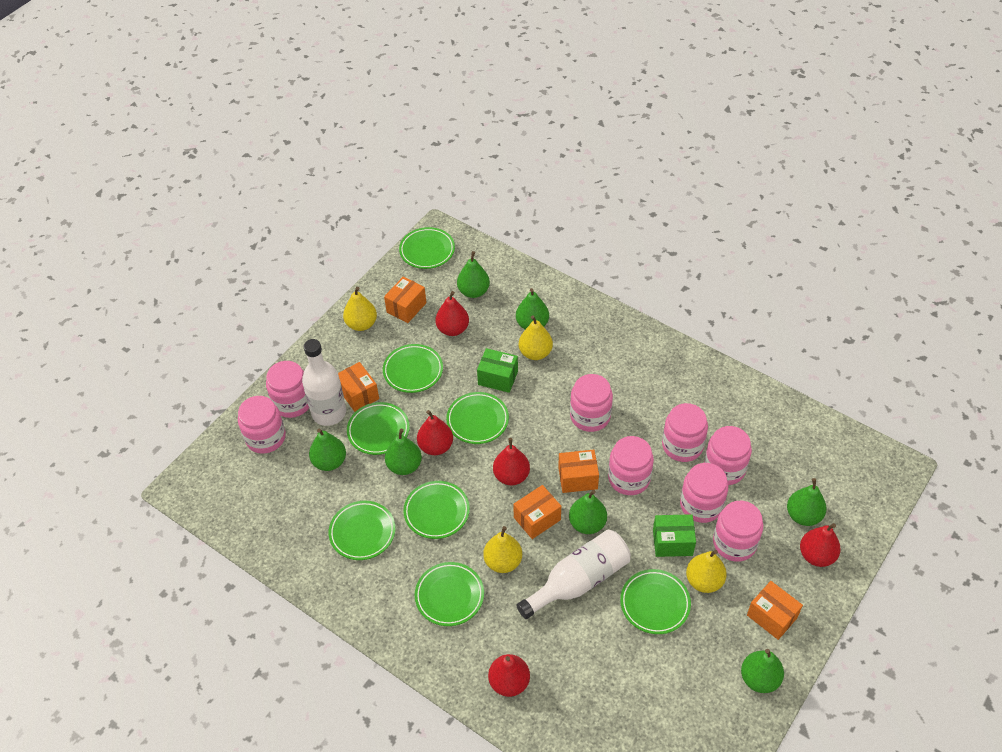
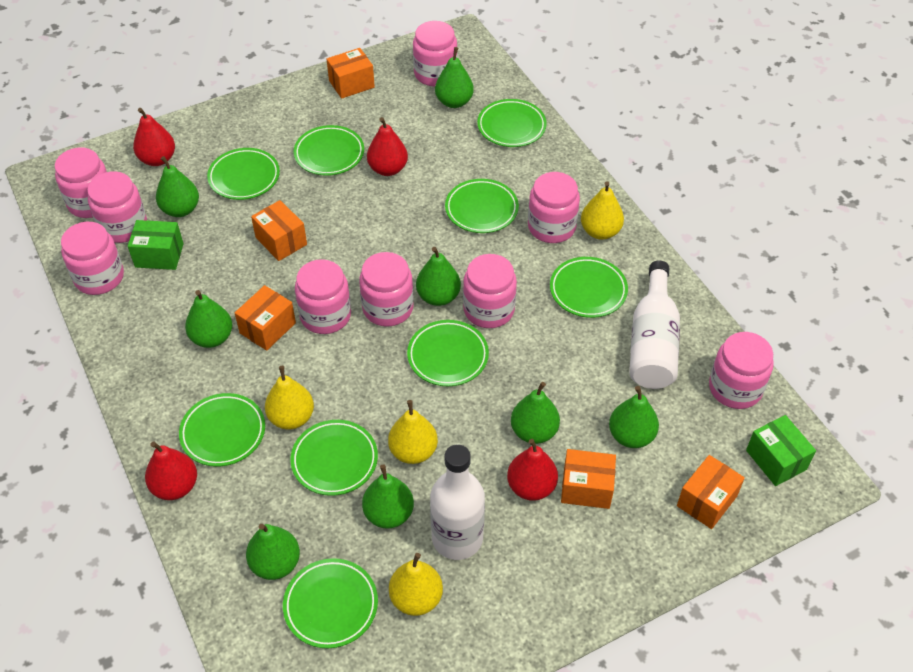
green pear: 7 -> 8
green plate: 8 -> 9
pink jar: 8 -> 9
red pear: 5 -> 4

